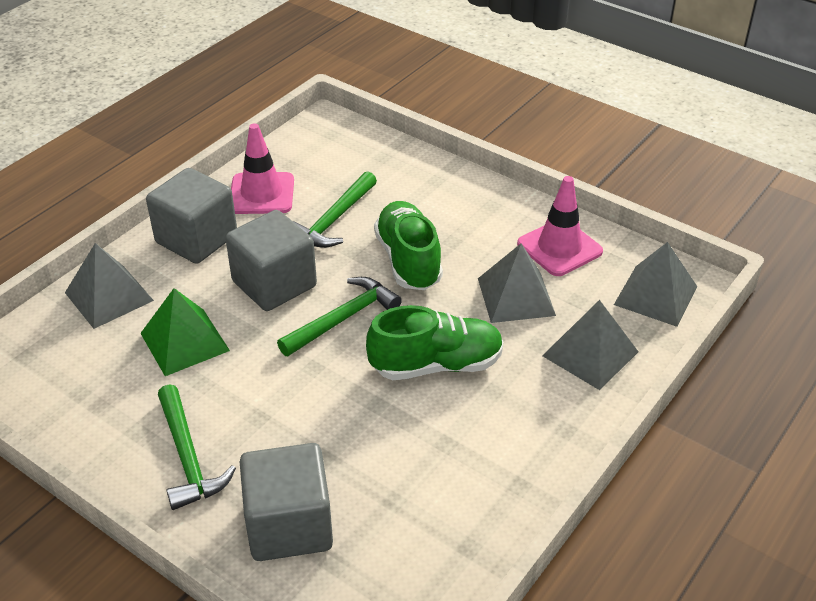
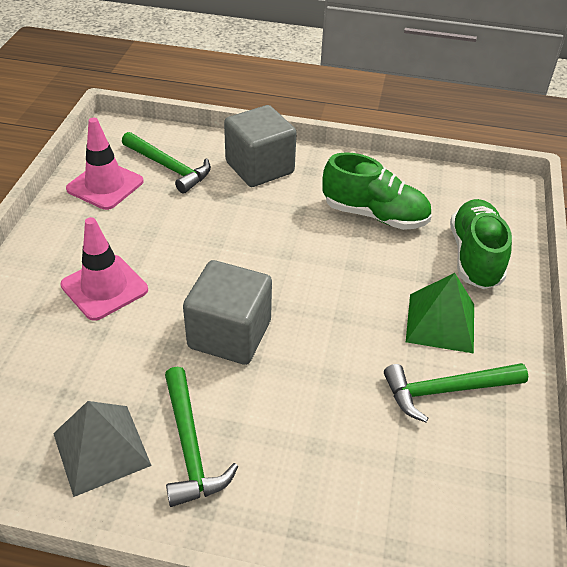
grey cube: 3 -> 2
grey pyramid: 4 -> 1

